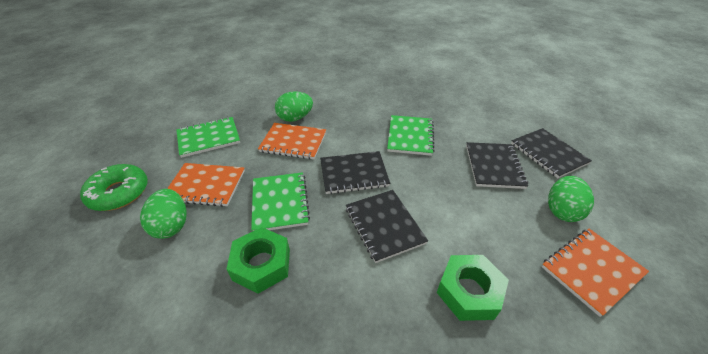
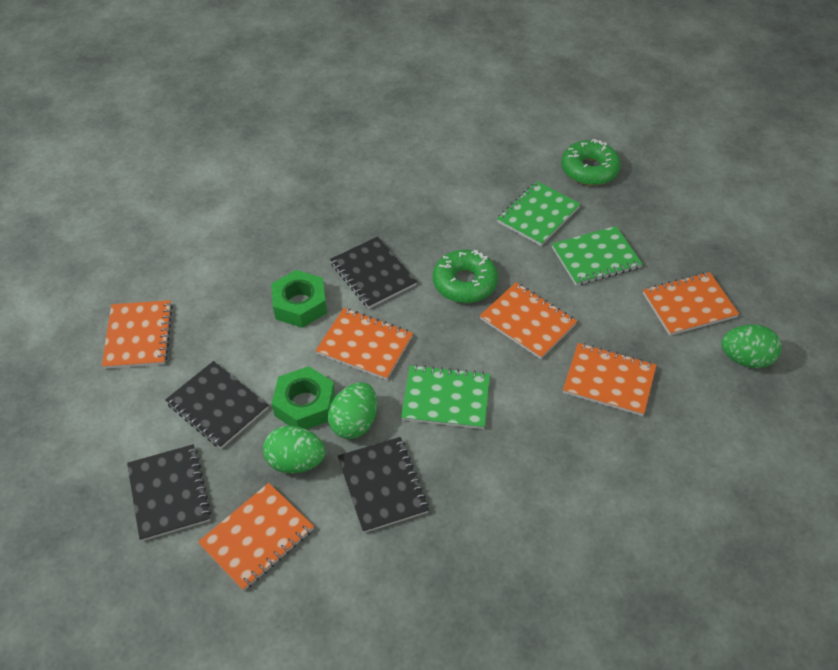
green donut: 1 -> 2
orange notebook: 3 -> 6

